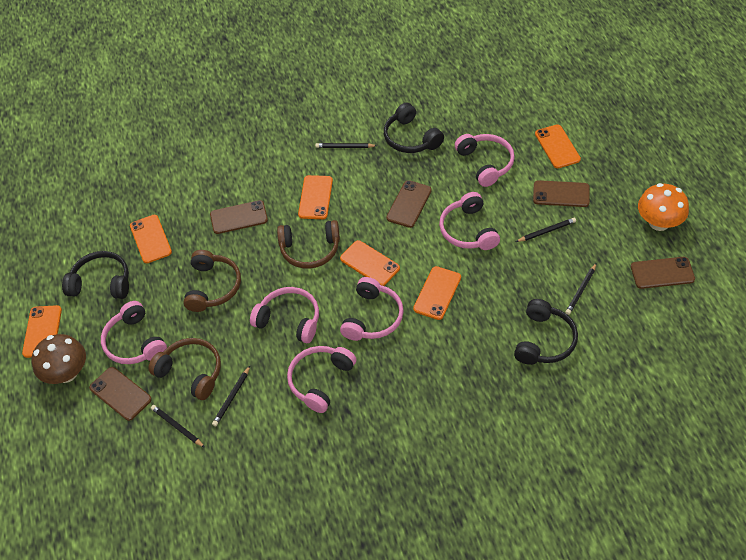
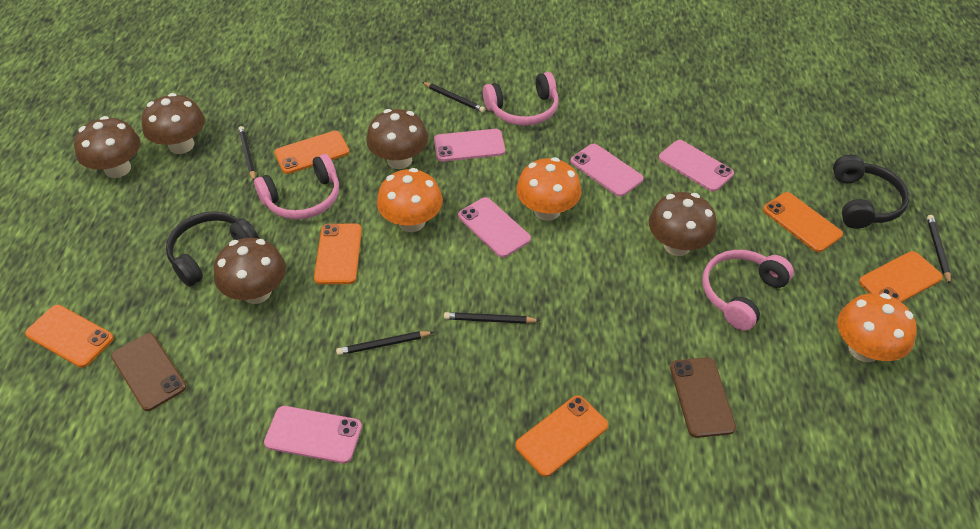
black headphones: 3 -> 2
brown headphones: 3 -> 0
brown mushroom: 1 -> 5
brown phone: 5 -> 2
orange mushroom: 1 -> 3
pink headphones: 6 -> 3
pink phone: 0 -> 5

